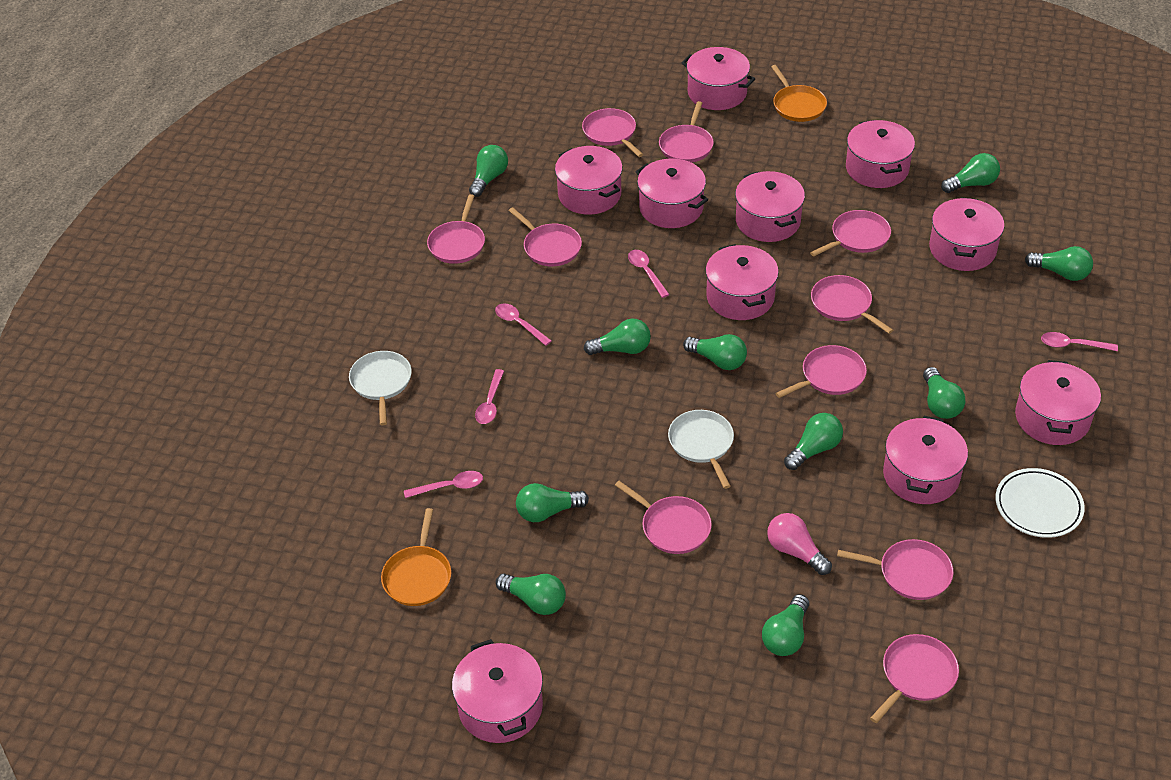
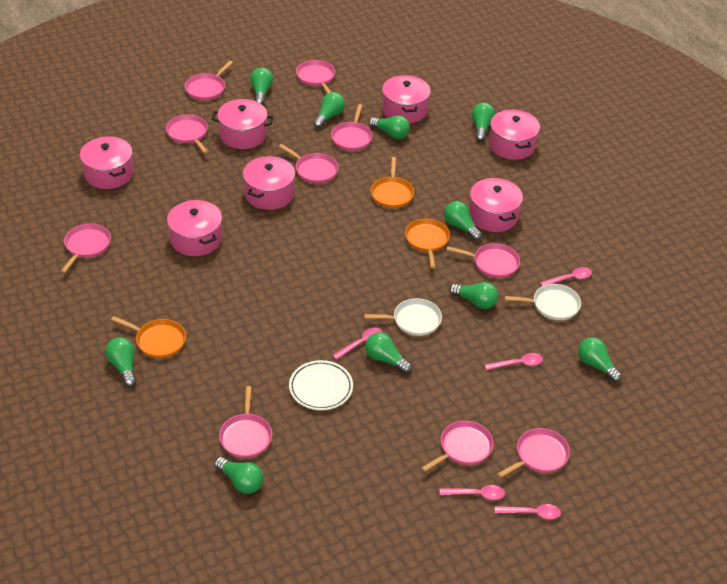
orange pan: 2 -> 3
pink light bulb: 1 -> 0
pink pot: 10 -> 7

